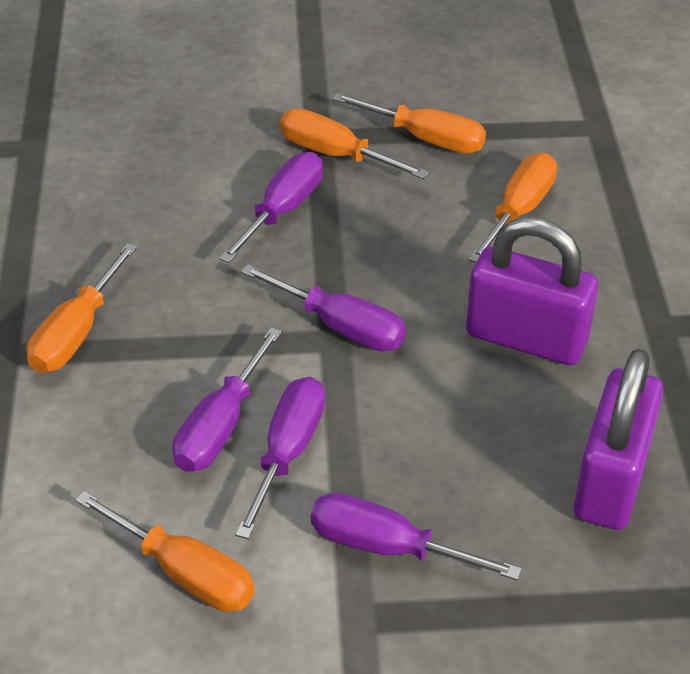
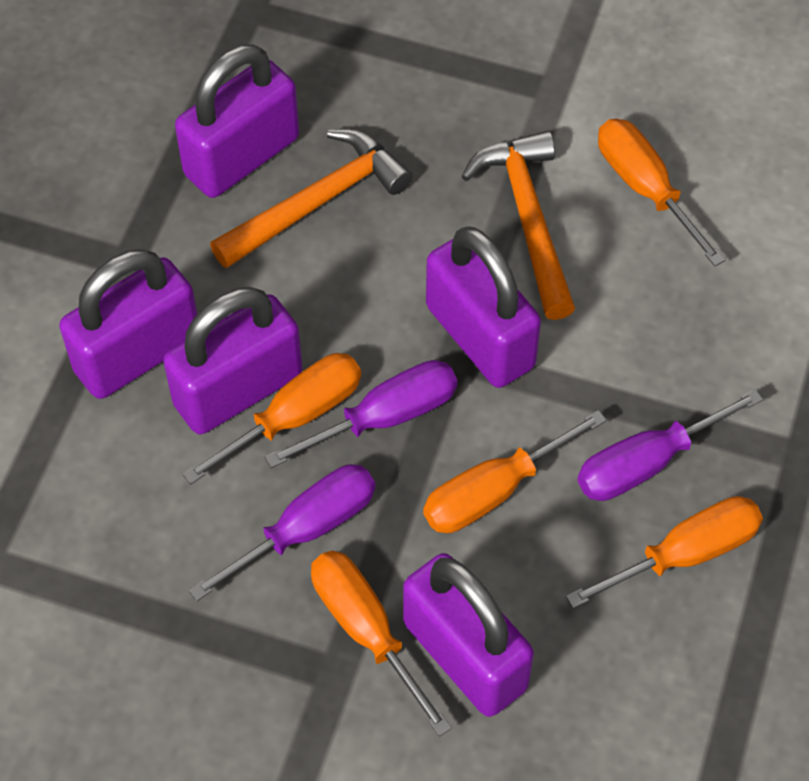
orange hammer: 0 -> 2
purple padlock: 2 -> 5
purple screwdriver: 5 -> 3

